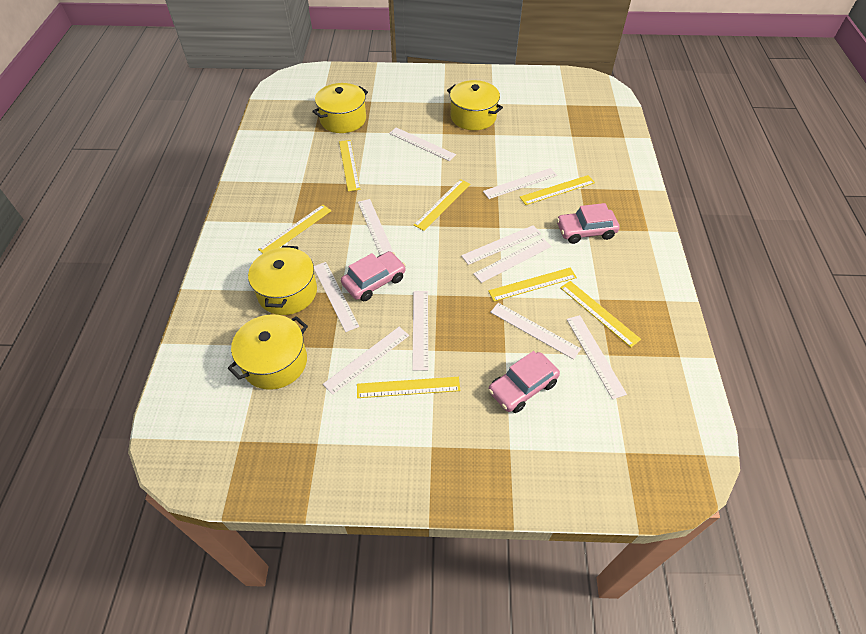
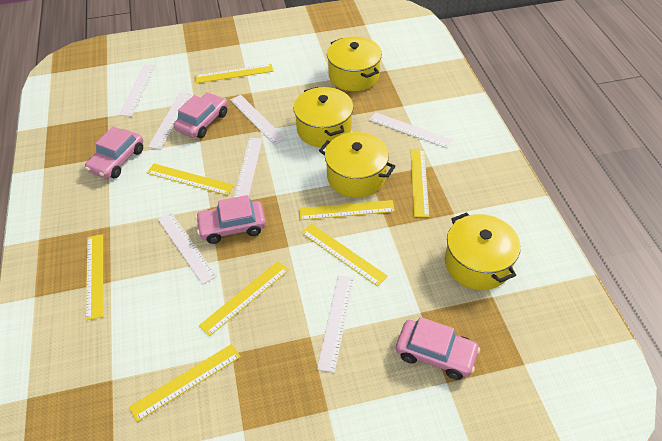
pink car: 3 -> 4
white ruler: 10 -> 7
yellow ruler: 7 -> 8

